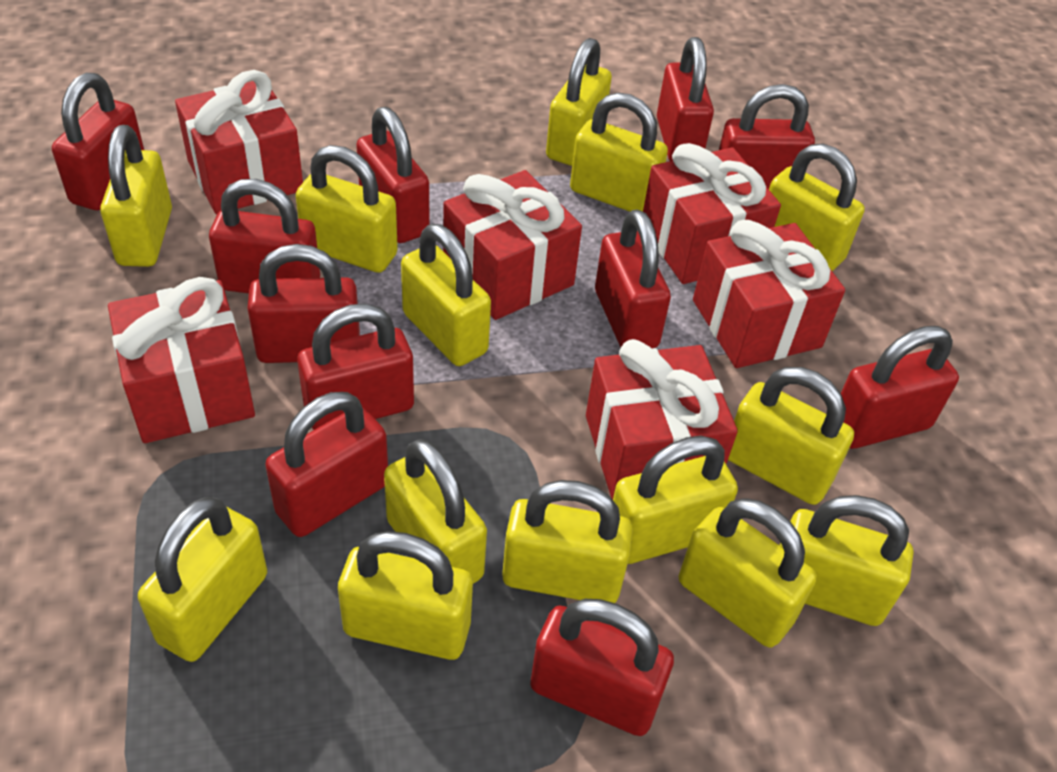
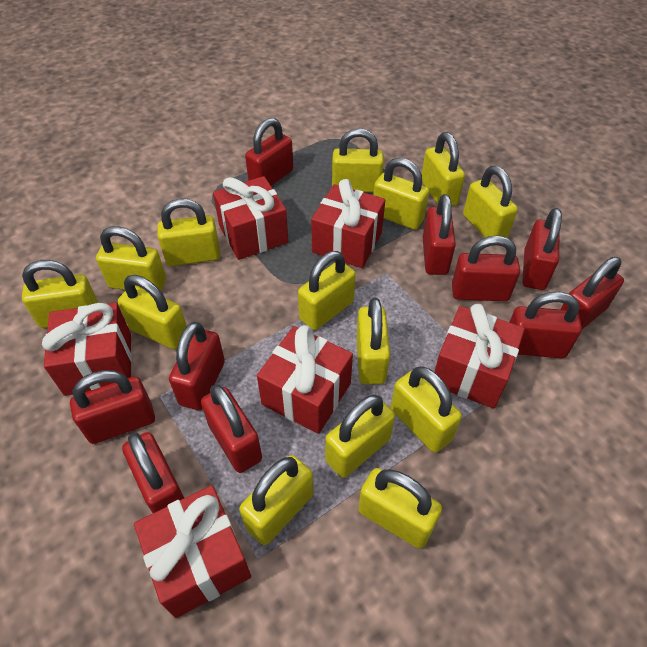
red padlock: 11 -> 10

